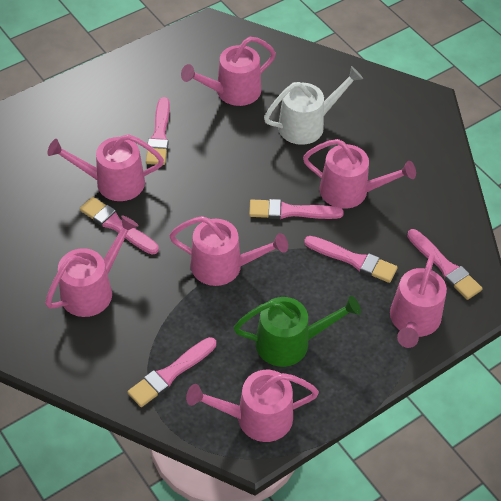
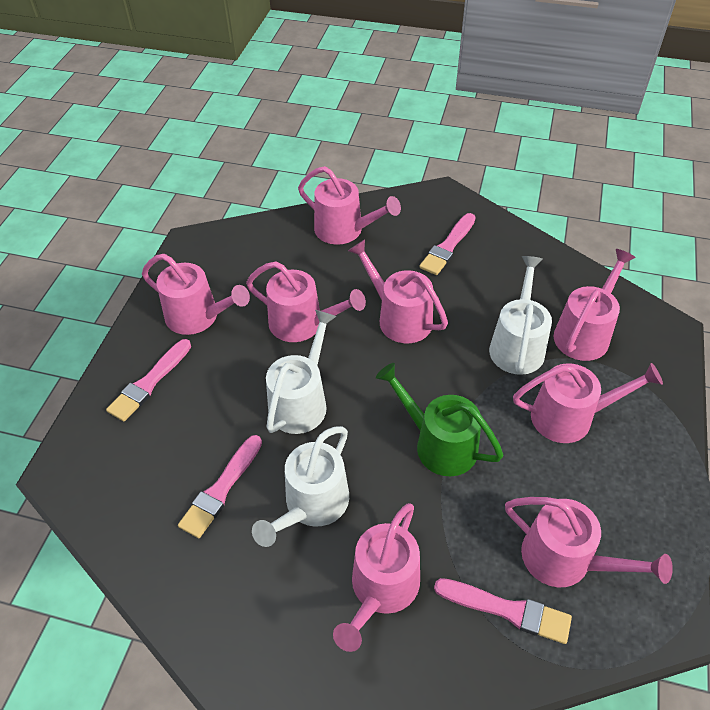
pink brush: 6 -> 4
pink watering can: 7 -> 8
white watering can: 1 -> 3

